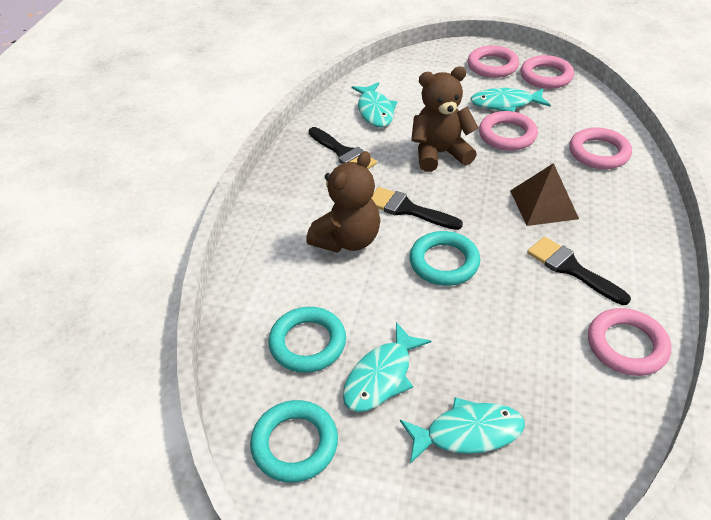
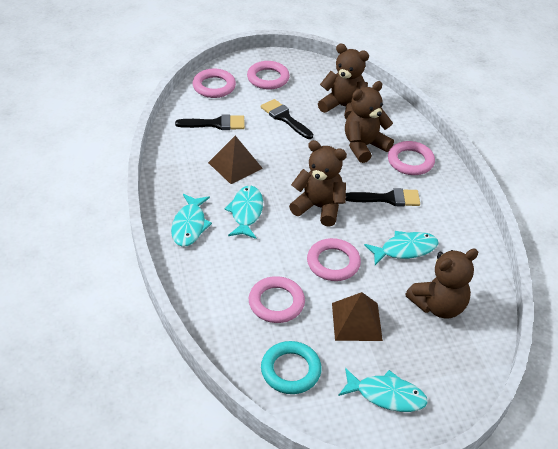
brown pyramid: 1 -> 2
brown teddy bear: 2 -> 4
turquoise ring: 3 -> 1

